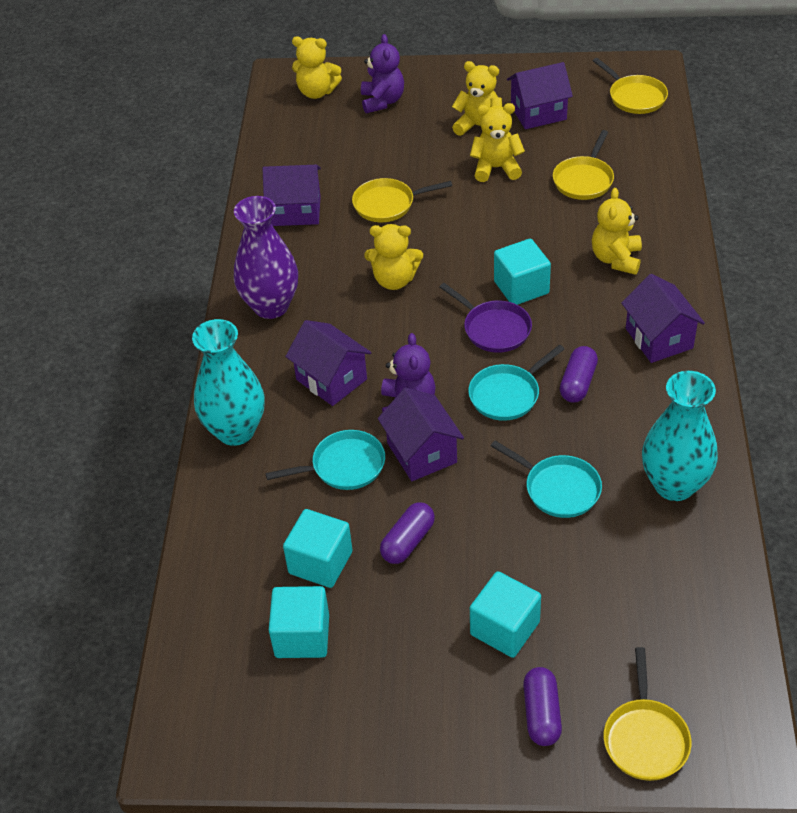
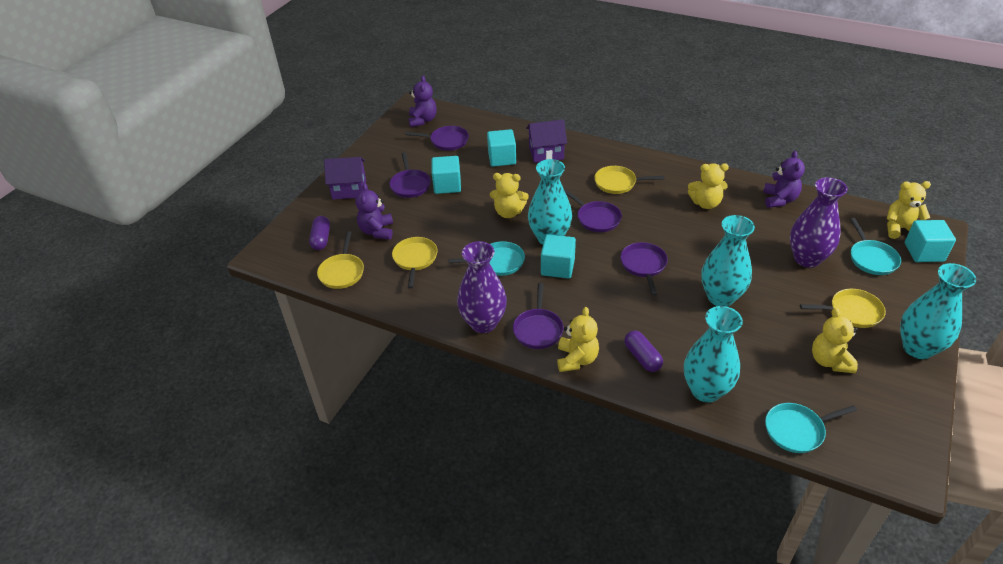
purple capsule: 3 -> 2
purple house: 5 -> 2
purple pan: 1 -> 5
purple teddy bear: 2 -> 3
purple vase: 1 -> 2
turquoise vase: 2 -> 4

